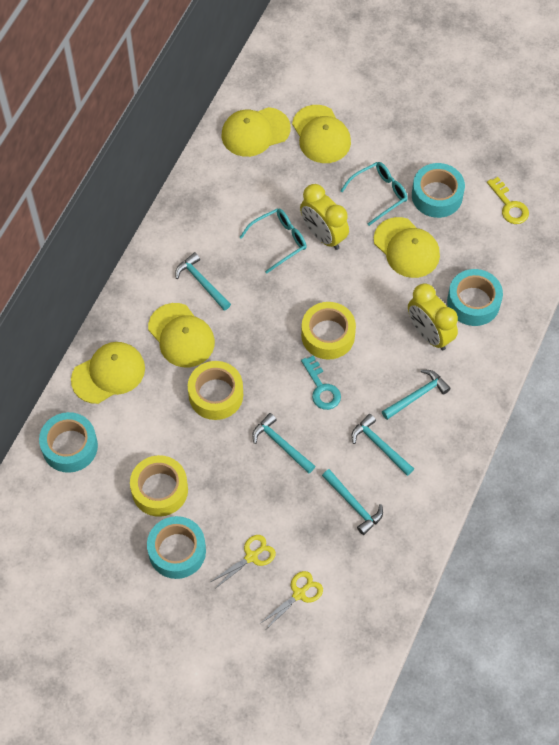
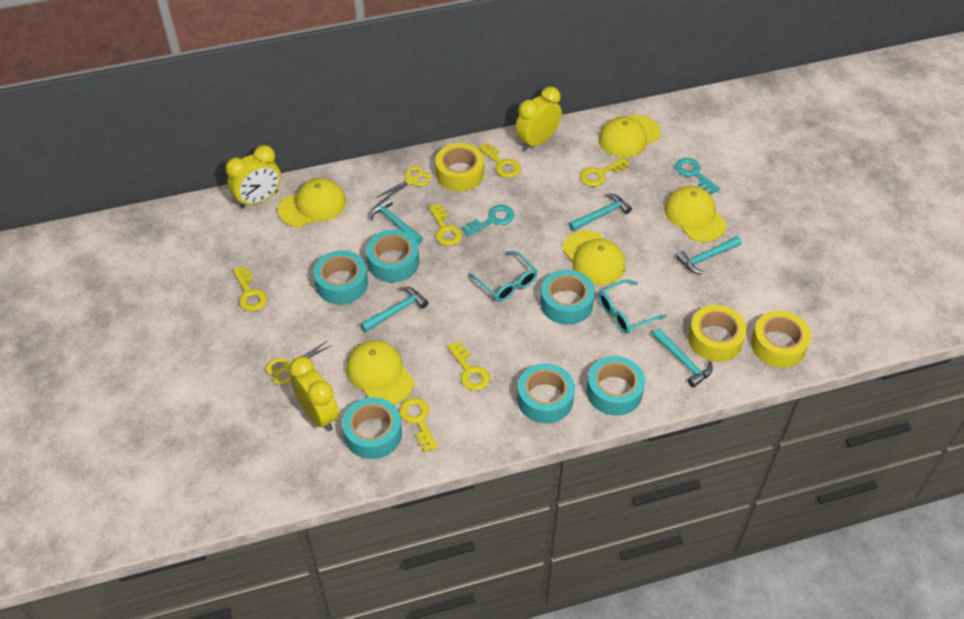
turquoise key: 1 -> 2
turquoise tape: 4 -> 6
yellow clock: 2 -> 3
yellow key: 1 -> 6

